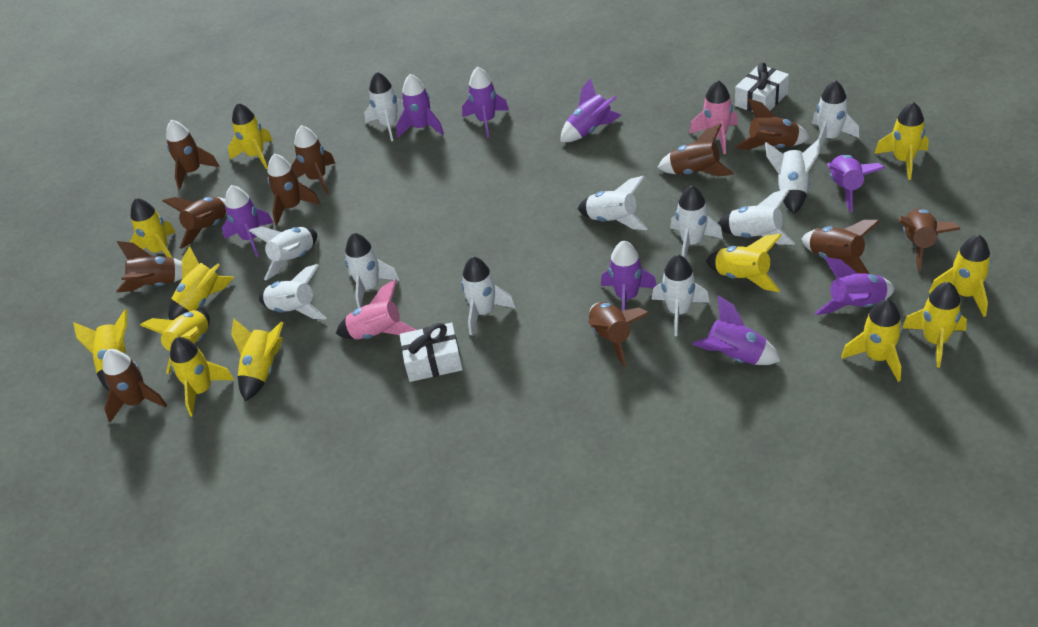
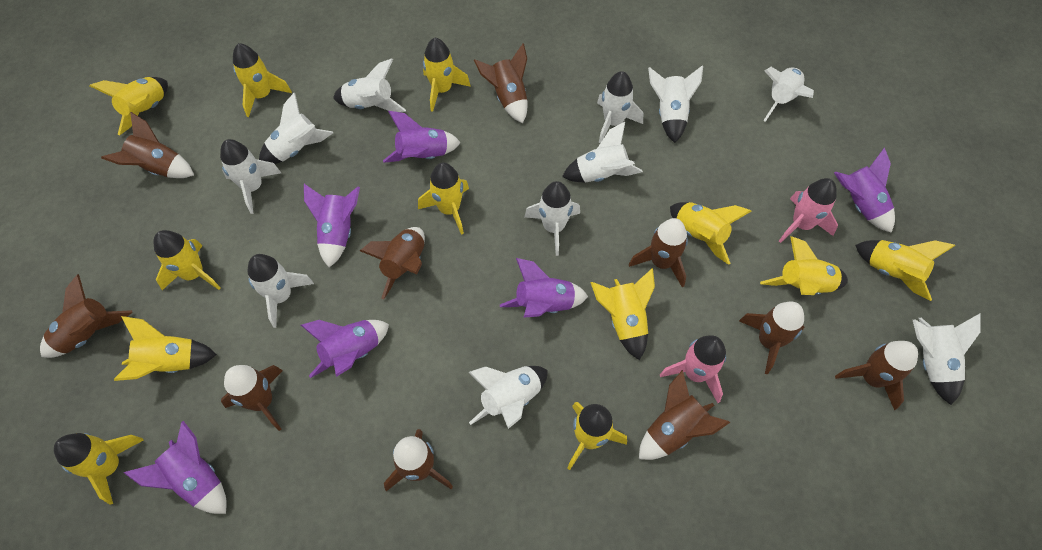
brown rocket: 11 -> 10
purple rocket: 8 -> 6
white gift: 2 -> 0

